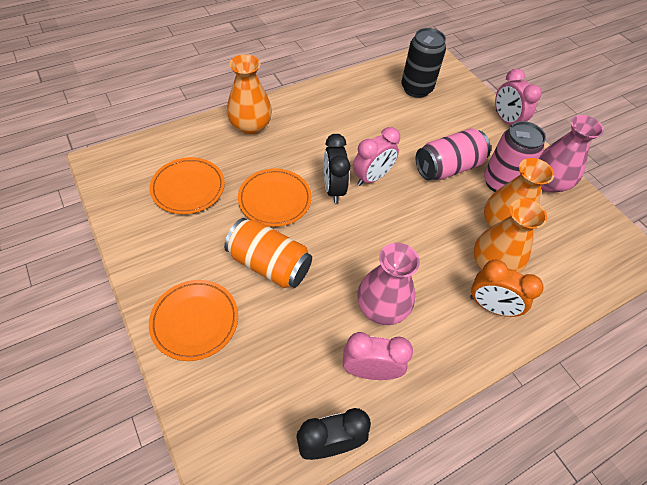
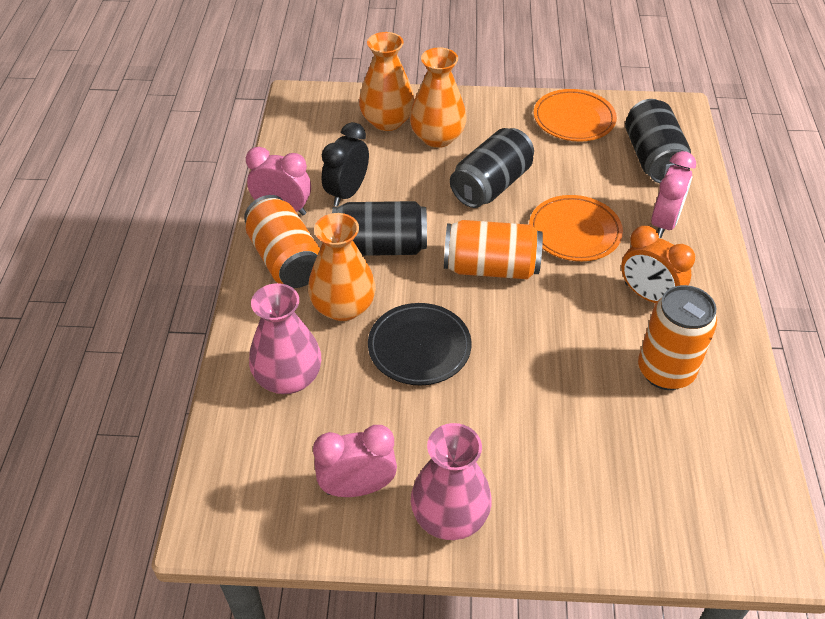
black can: 1 -> 3
black clock: 2 -> 1
black plate: 0 -> 1
orange can: 1 -> 3
orange plate: 3 -> 2
pink can: 2 -> 0

